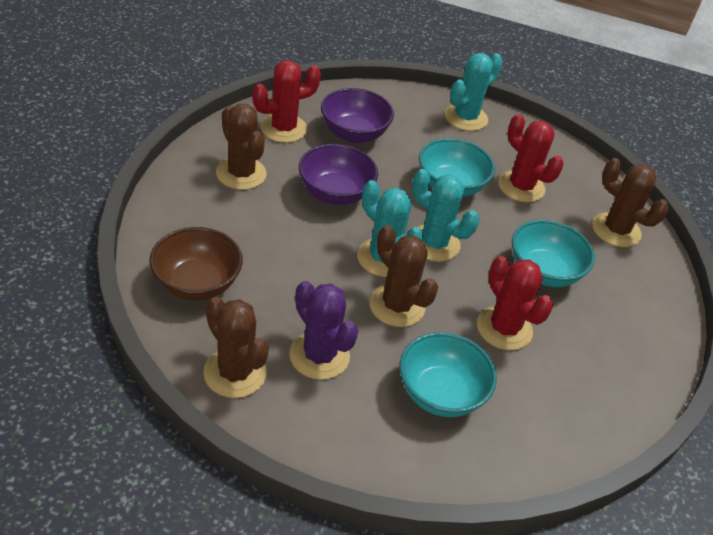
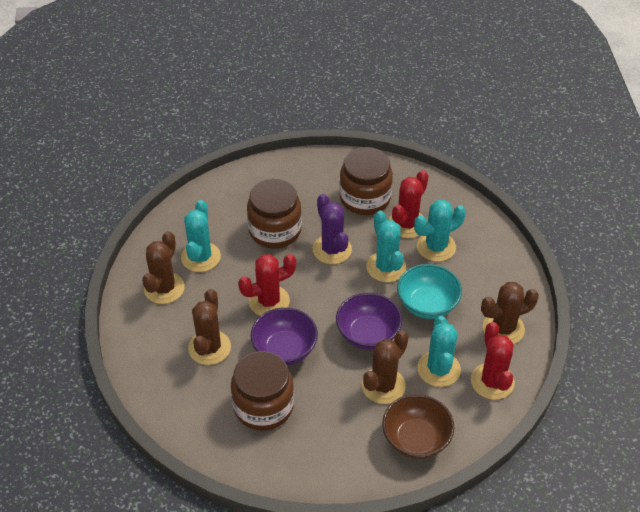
brown jar: 0 -> 3
turquoise bowl: 3 -> 1
turquoise cactus: 3 -> 4

